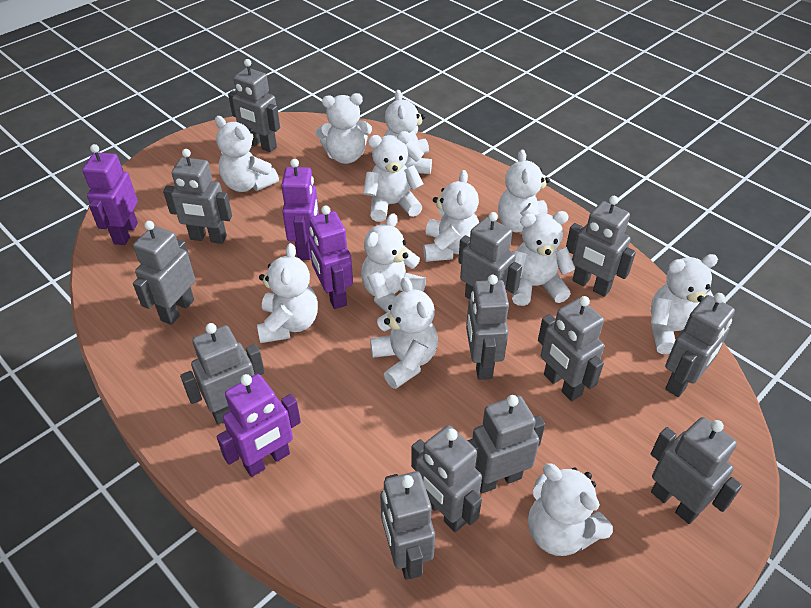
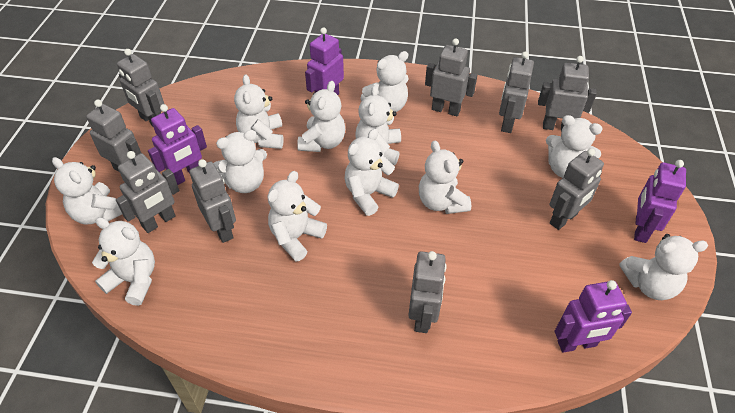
grey robot: 13 -> 9

